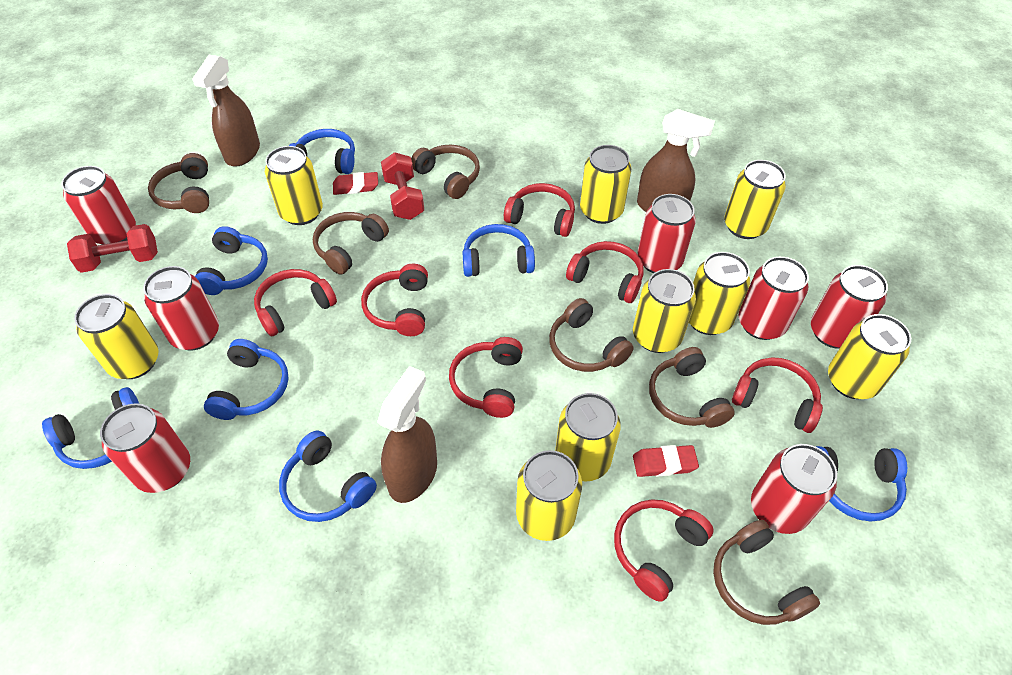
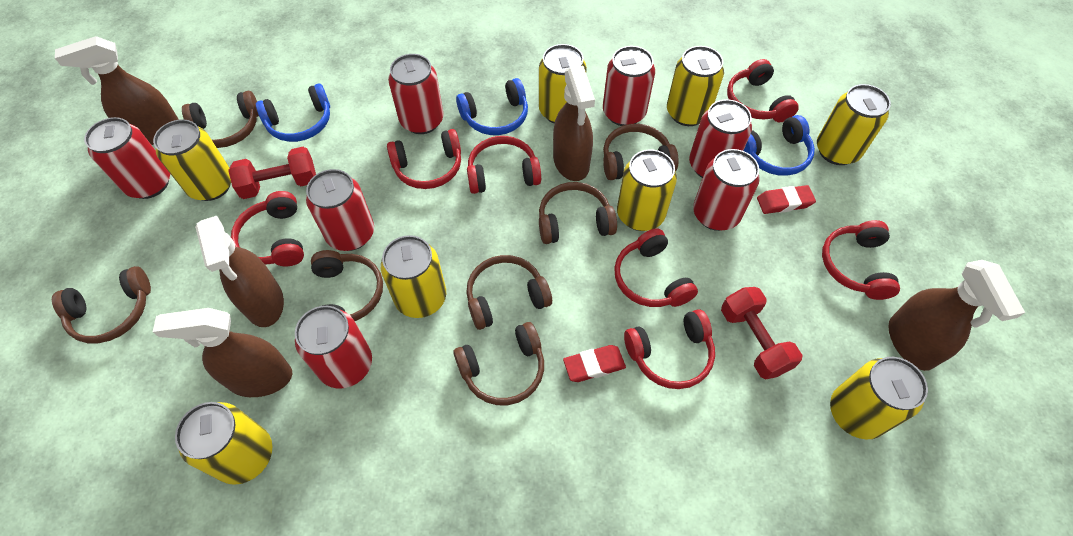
blue headphones: 7 -> 3
brown headphones: 6 -> 7
brown spray bottle: 3 -> 5
yellow can: 9 -> 8

